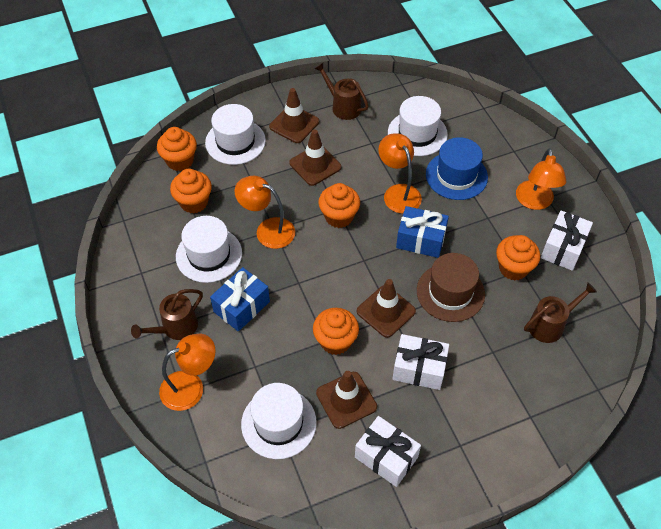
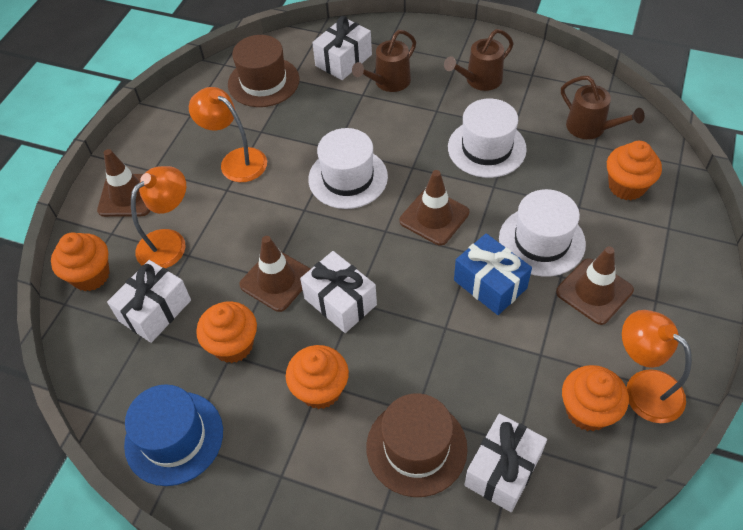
blue gift: 2 -> 1
brown hat: 1 -> 2
orange lamp: 4 -> 3
white gift: 3 -> 4
white hat: 4 -> 3

